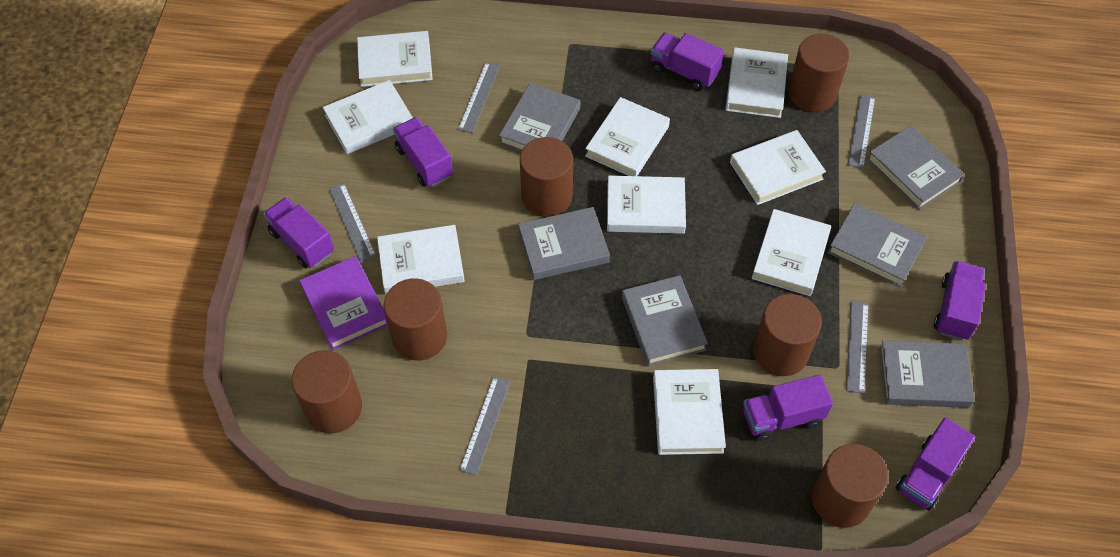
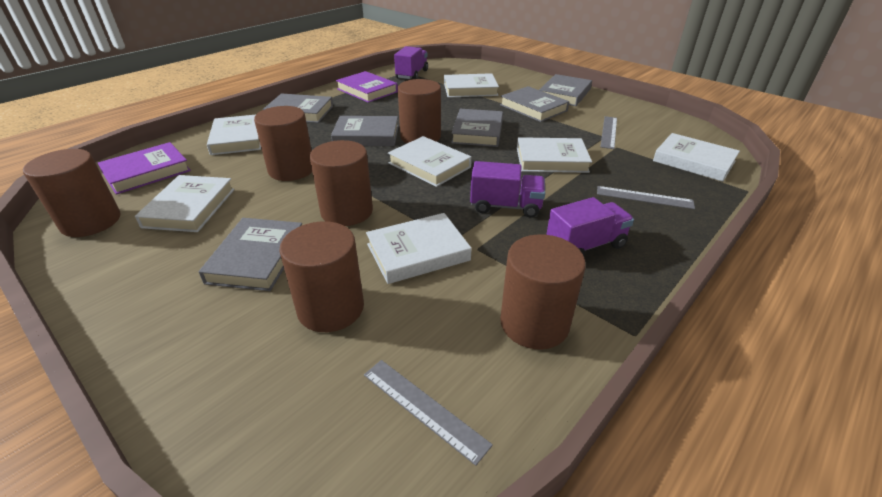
grey ruler: 5 -> 3
purple book: 1 -> 2
purple truck: 6 -> 3
white book: 9 -> 7

